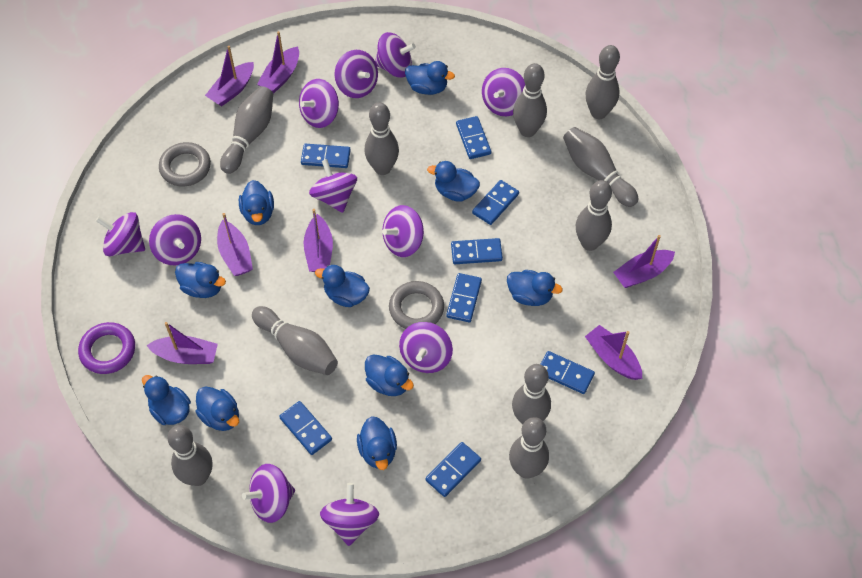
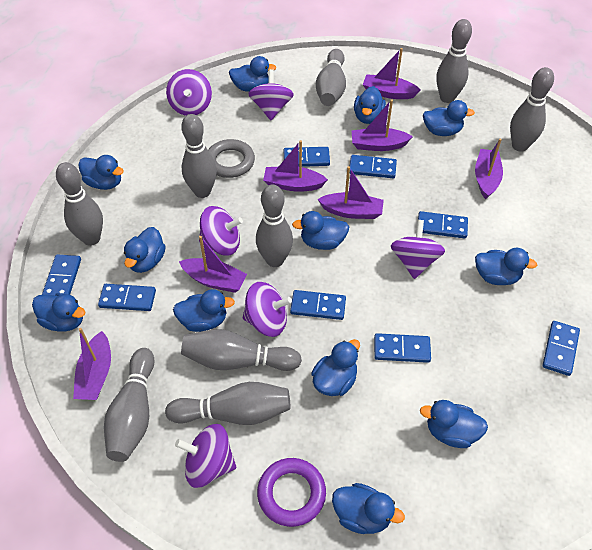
blue duck: 10 -> 12
grey bowling pin: 10 -> 9
grey ring: 2 -> 1
purple spinning top: 11 -> 6

